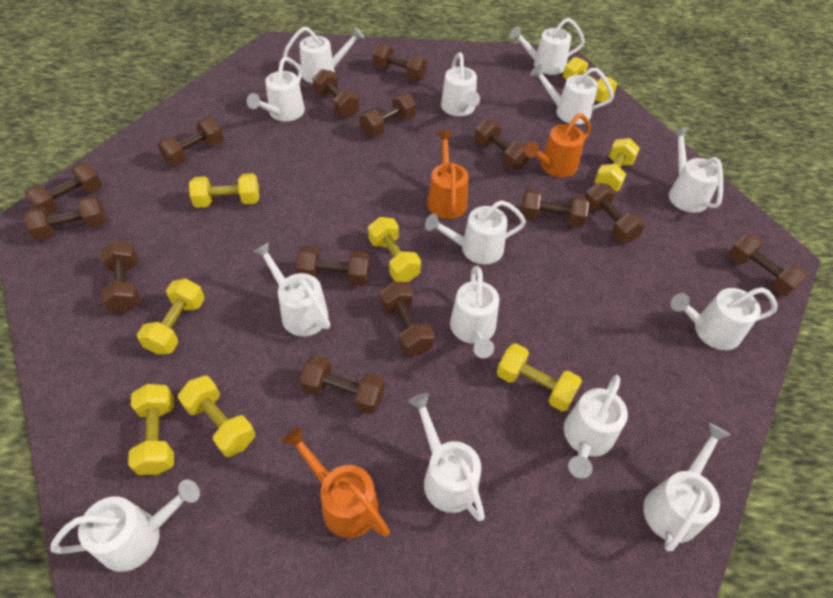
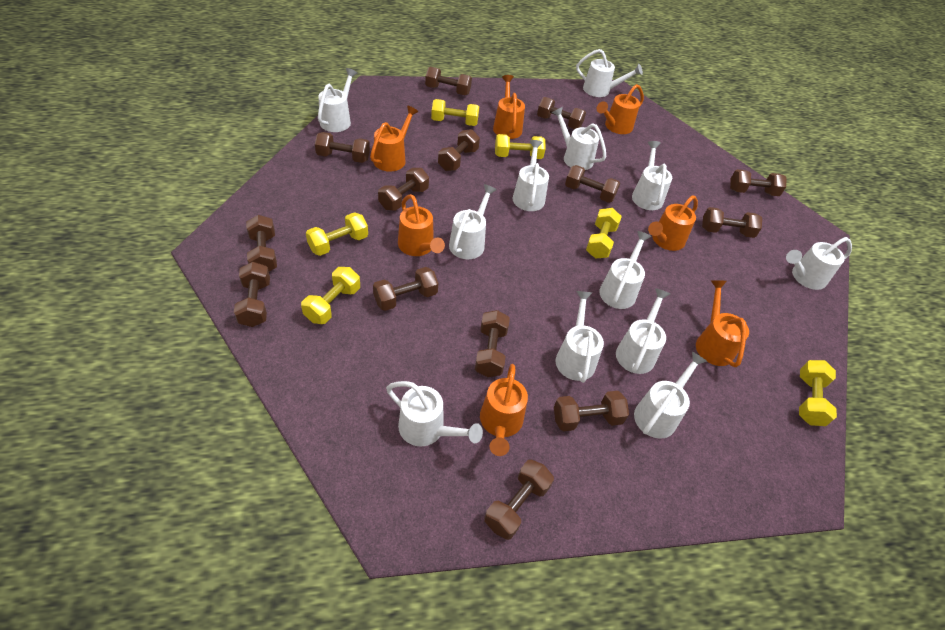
orange watering can: 3 -> 7
white watering can: 14 -> 12
yellow dumbbell: 8 -> 6

